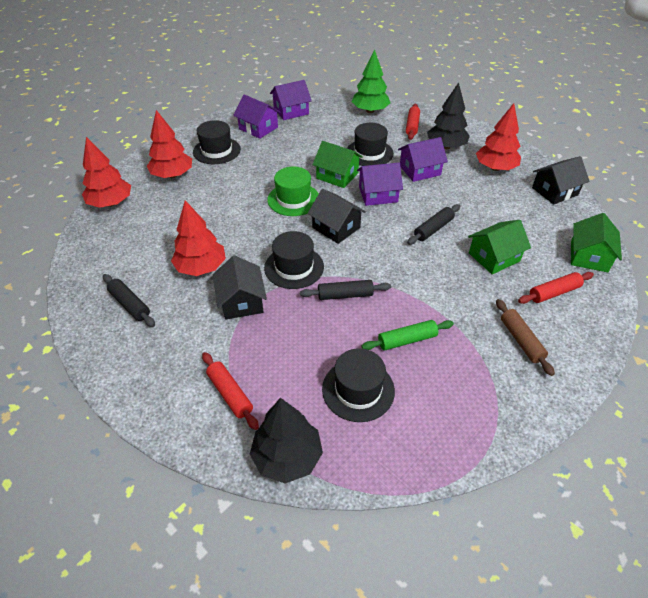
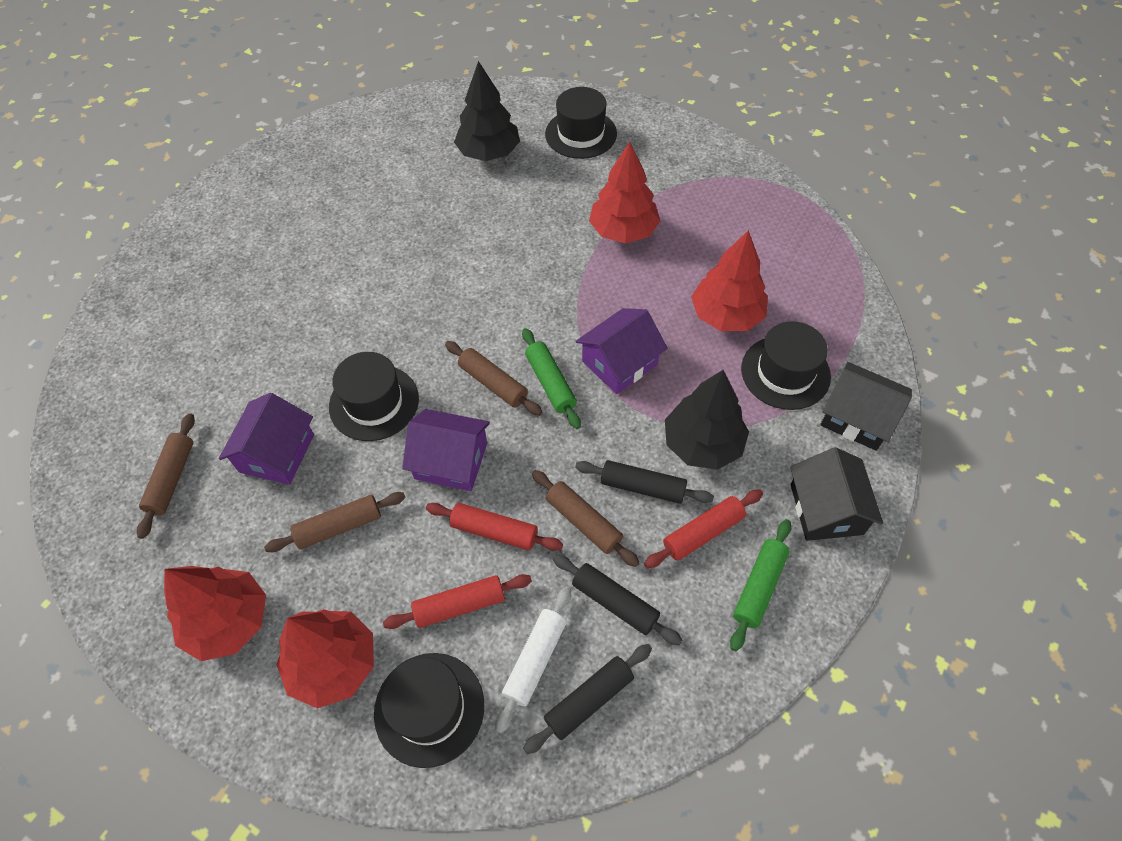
black house: 3 -> 2
brown rolling pin: 1 -> 4
green hat: 1 -> 0
green house: 3 -> 0
green rolling pin: 1 -> 2
green tree: 1 -> 0
purple house: 4 -> 3
white rolling pin: 0 -> 1

